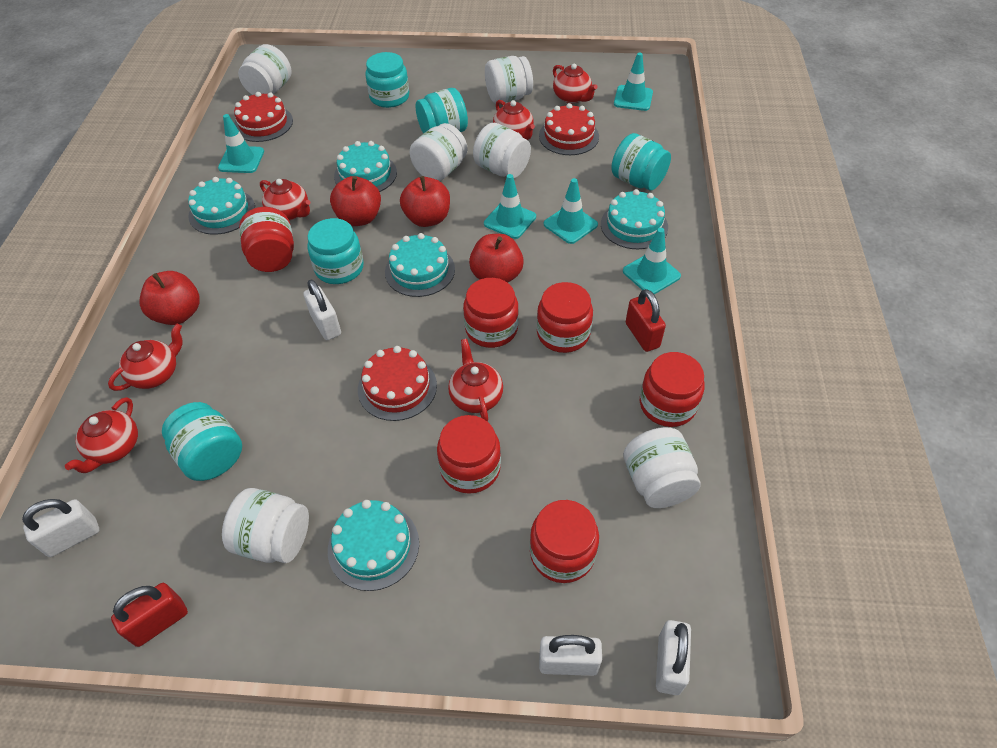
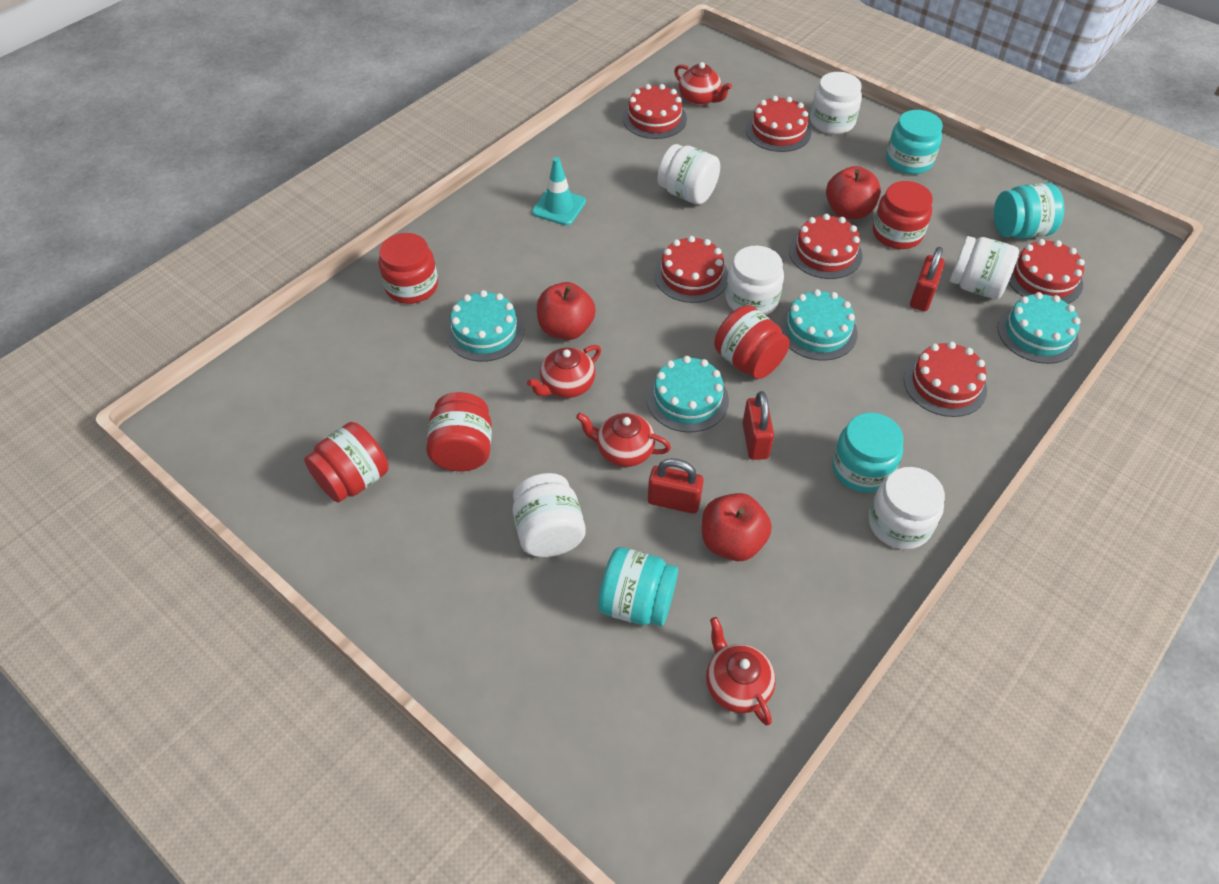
red apple: 4 -> 3
red cake: 3 -> 6
red jar: 6 -> 5
red padlock: 2 -> 3
red teapot: 6 -> 4
turquoise cake: 5 -> 4
turquoise jar: 5 -> 4
turquoise traffic cone: 5 -> 1
white padlock: 4 -> 0

